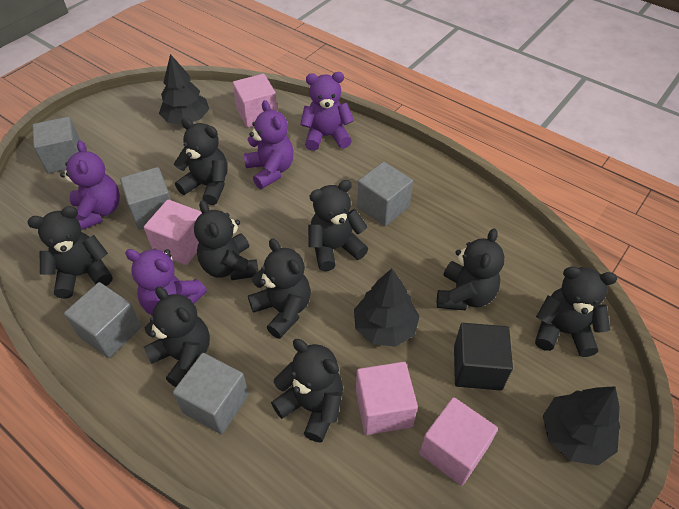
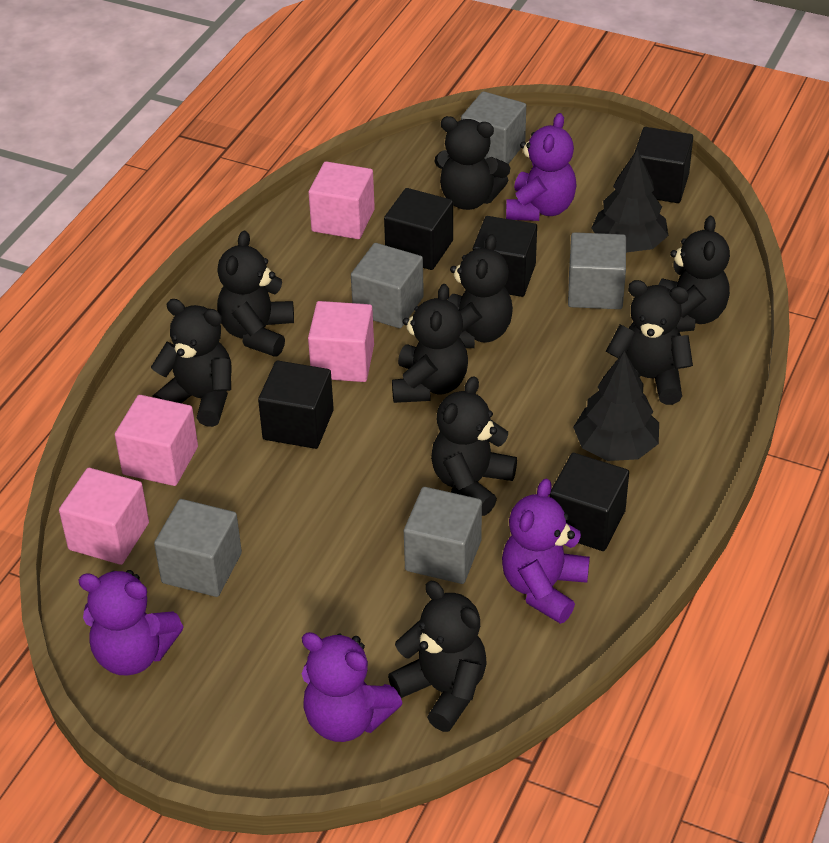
black cube: 1 -> 5
black tree: 3 -> 2

